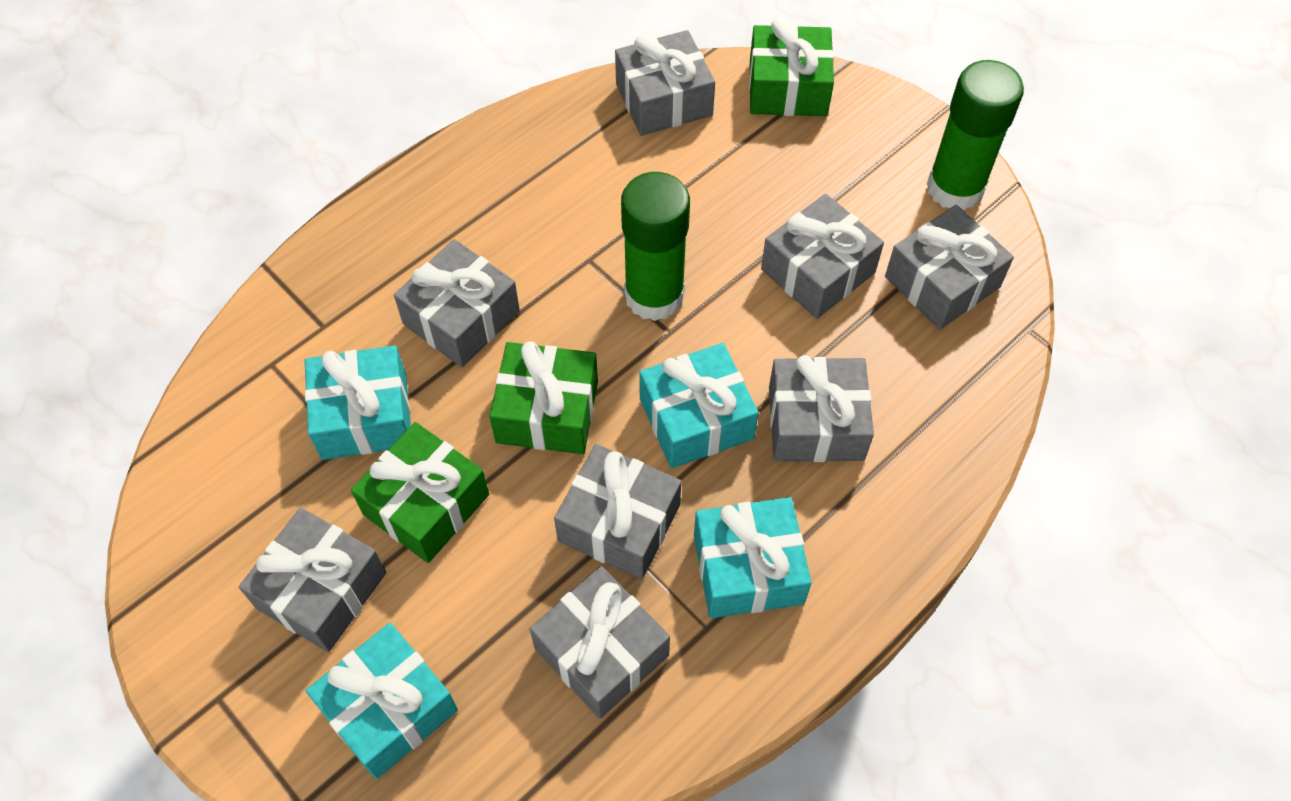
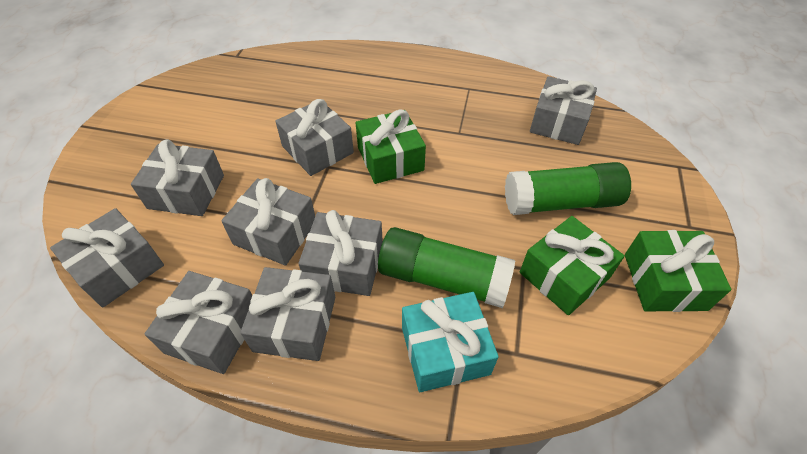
turquoise gift: 4 -> 1

